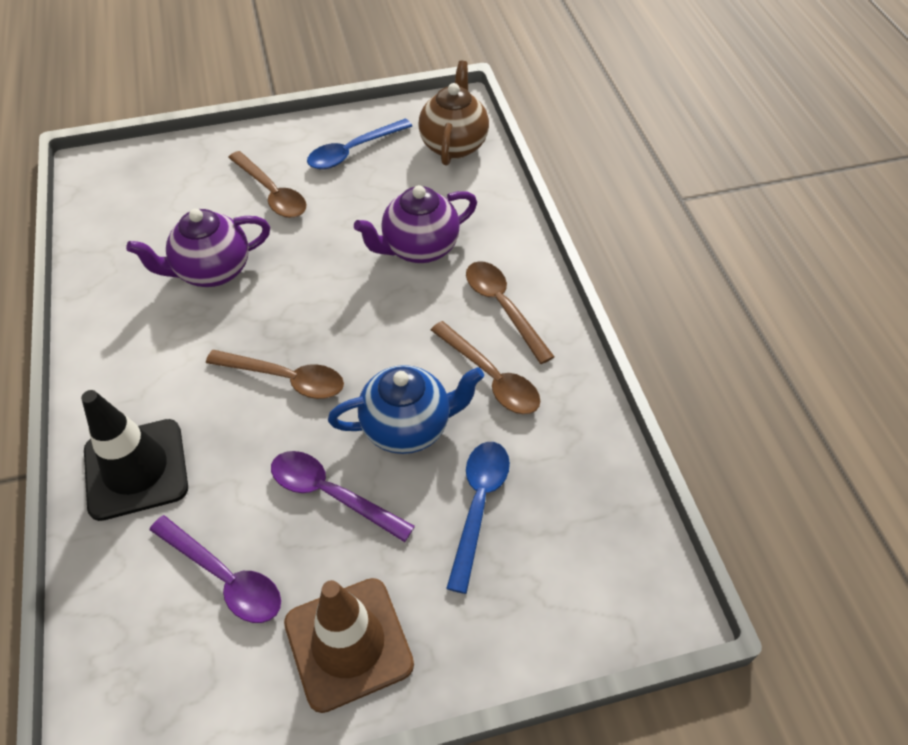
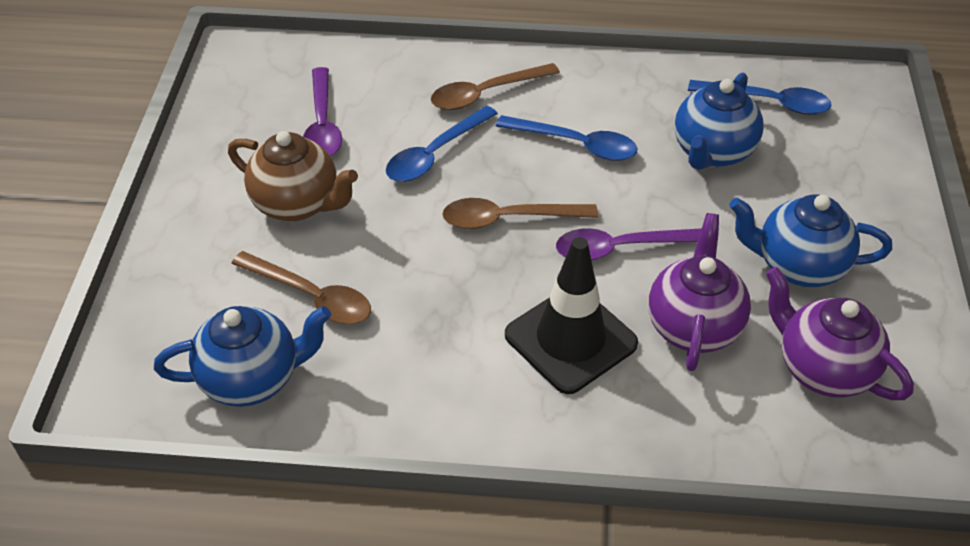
blue spoon: 2 -> 3
blue teapot: 1 -> 3
brown spoon: 4 -> 3
brown traffic cone: 1 -> 0

